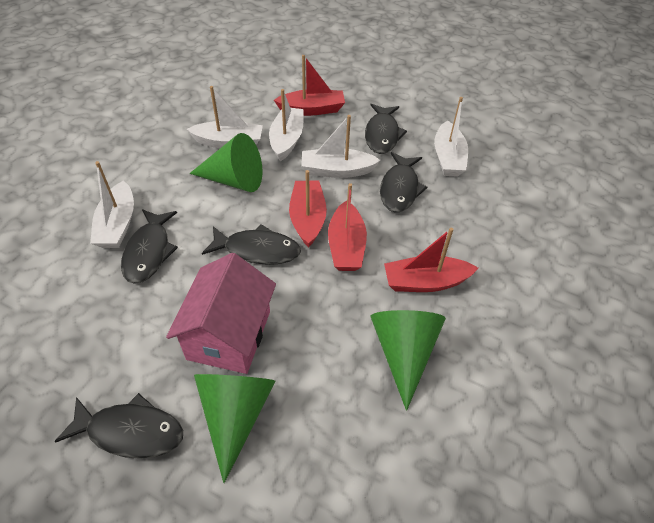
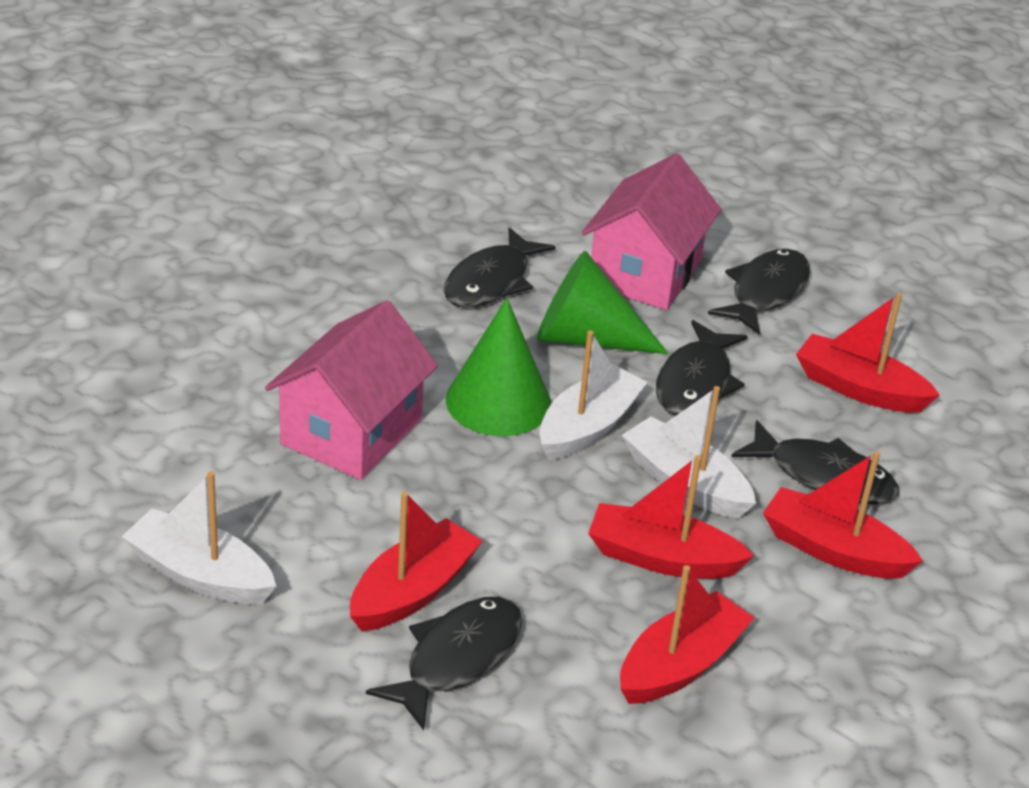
green cone: 3 -> 2
pink house: 1 -> 2
red boat: 4 -> 5
white boat: 5 -> 3

